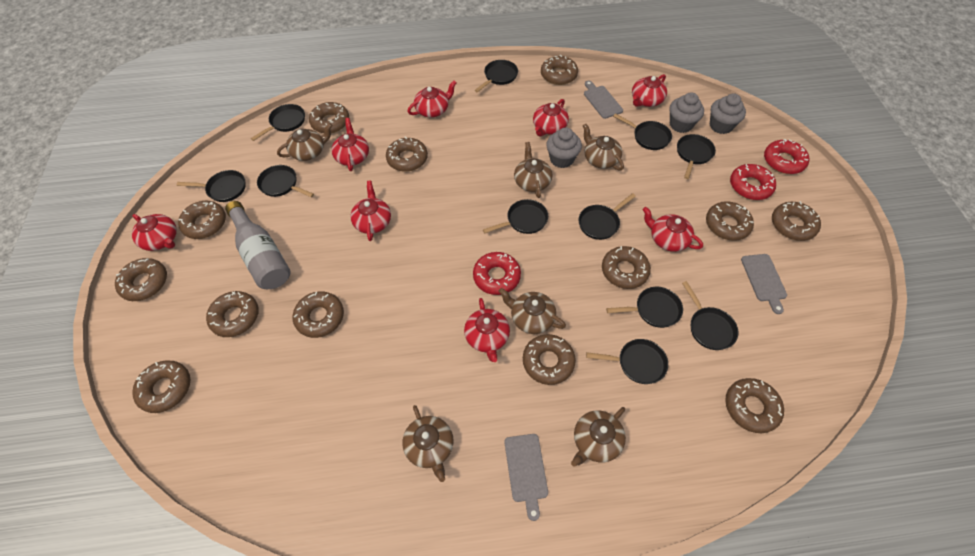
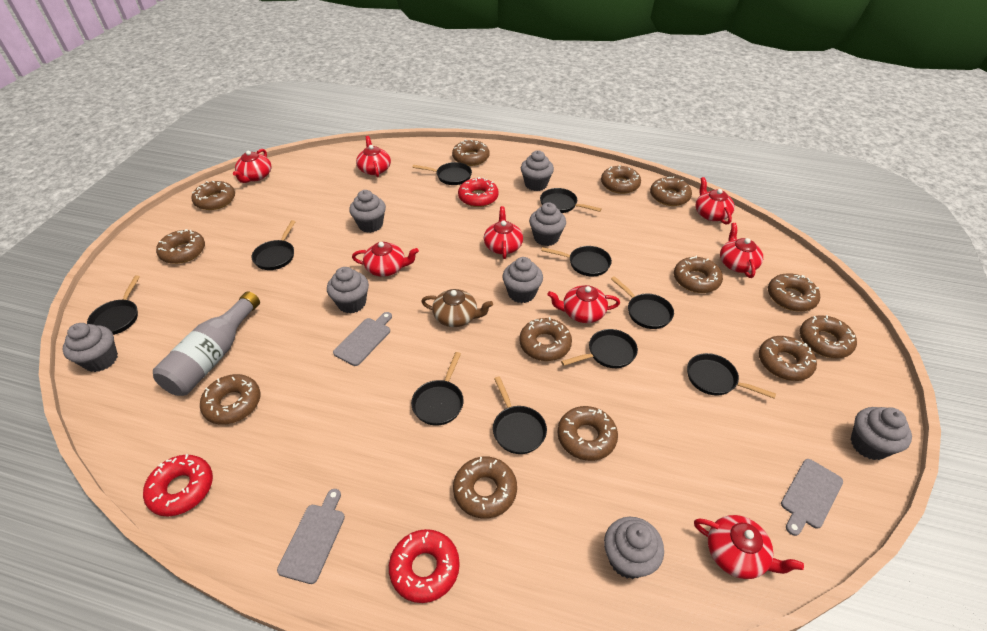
black pan: 11 -> 10
brown teapot: 6 -> 1
grey cupcake: 3 -> 8

